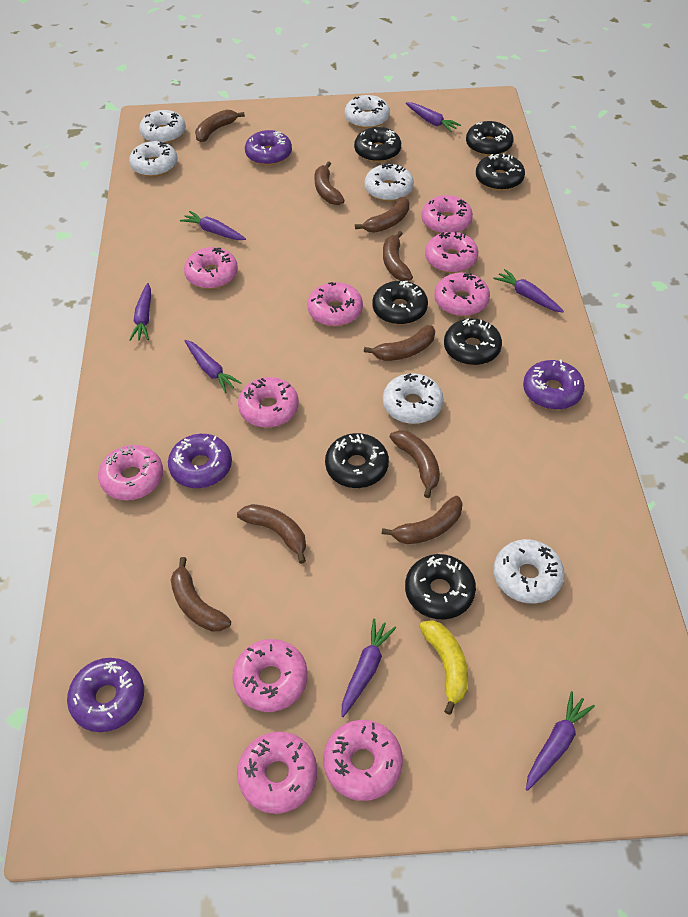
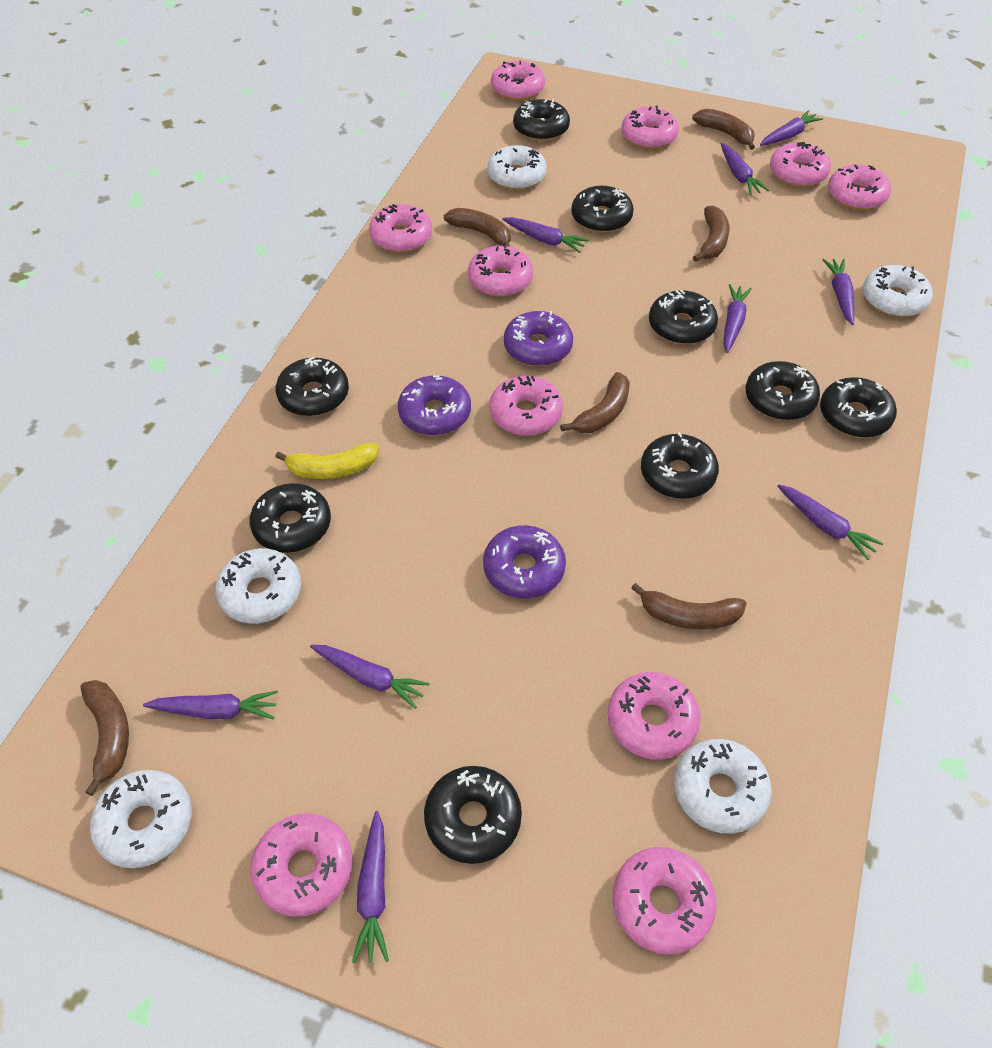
black donut: 7 -> 9
brown banana: 9 -> 6
purple carrot: 7 -> 9
purple donut: 4 -> 3
white donut: 6 -> 5

